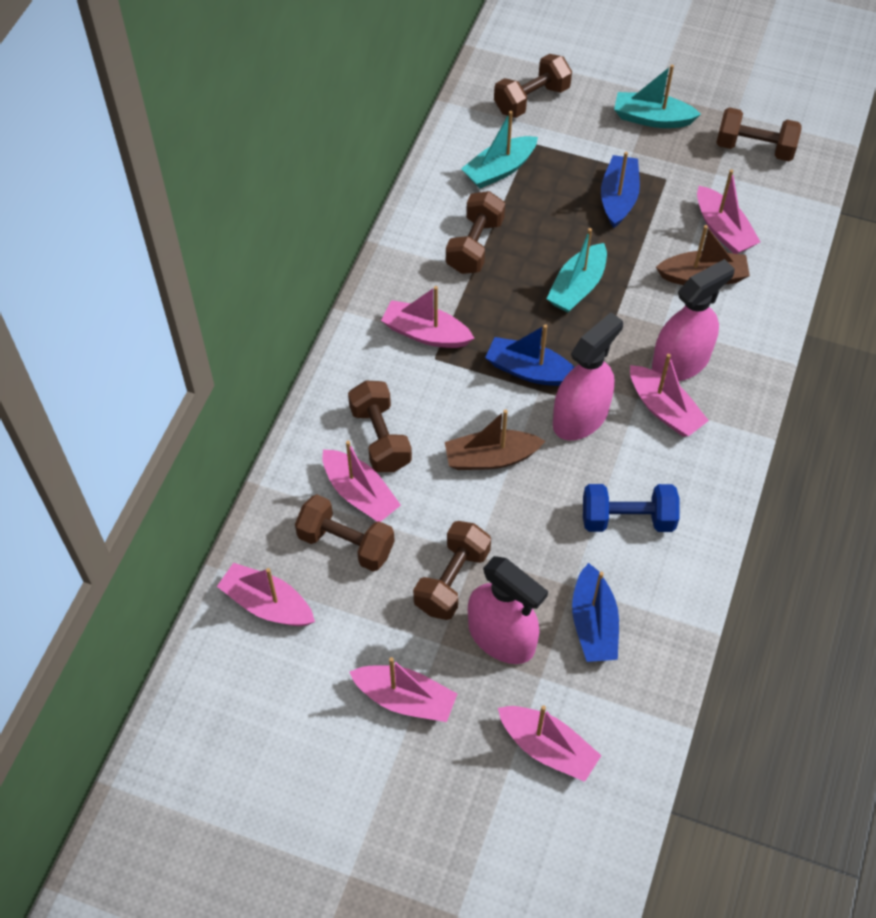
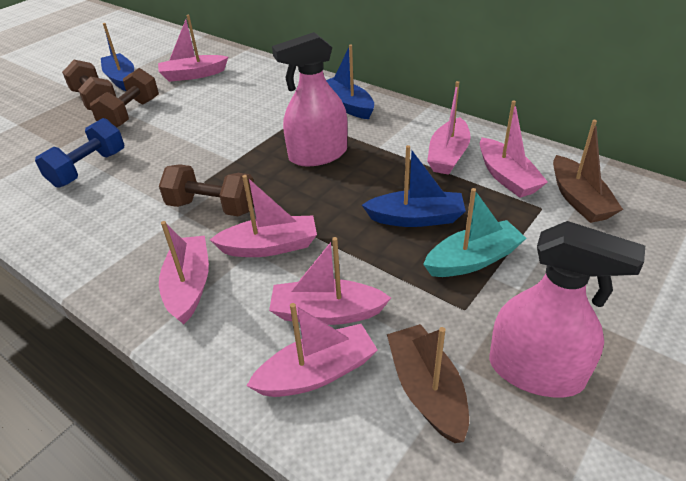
brown dumbbell: 6 -> 3
pink spray bottle: 3 -> 2
turquoise boat: 3 -> 1

